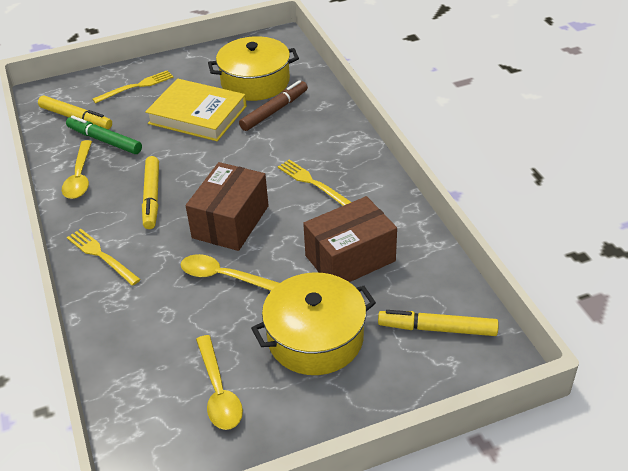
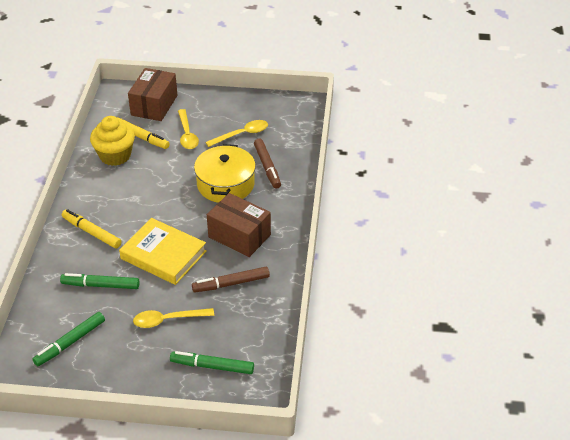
brown marker: 1 -> 2
green marker: 1 -> 3
yellow cupcake: 0 -> 1
yellow fork: 3 -> 0
yellow marker: 3 -> 2
yellow pot: 2 -> 1

